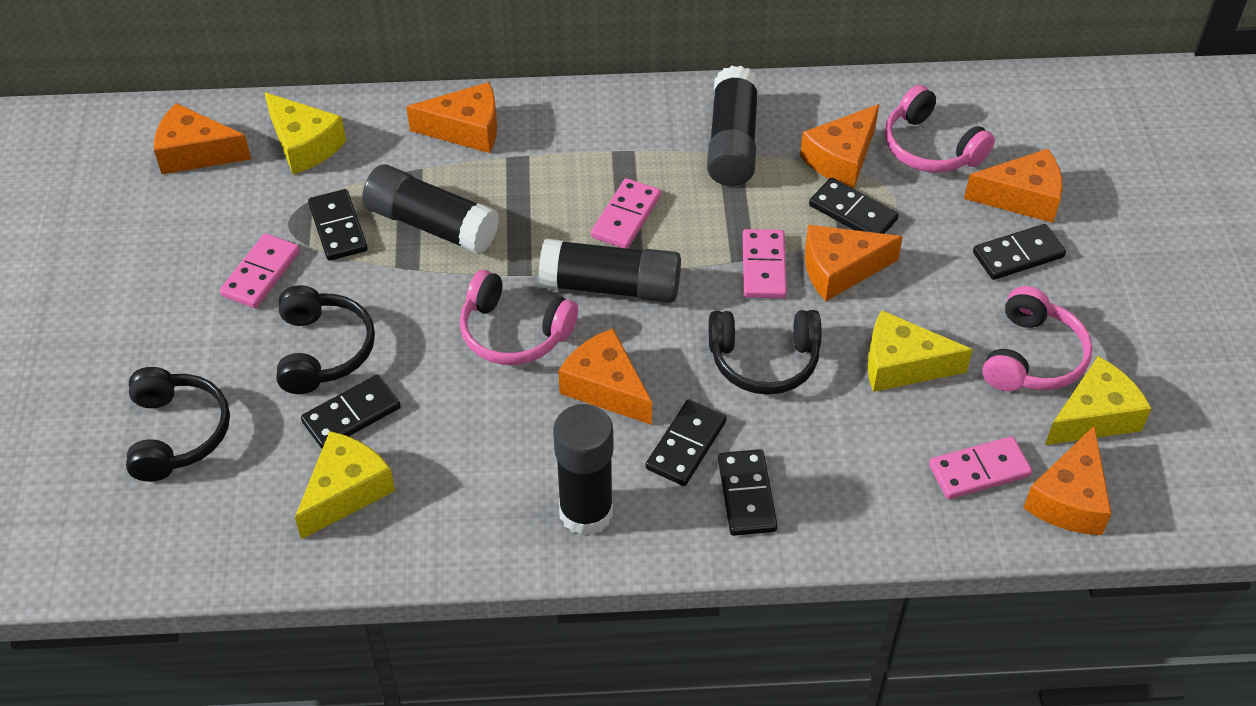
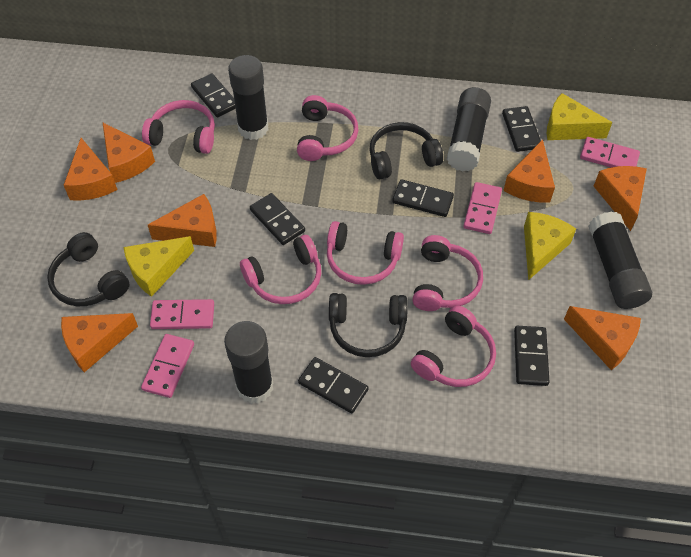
pink headphones: 3 -> 6
yellow cheese: 4 -> 3

